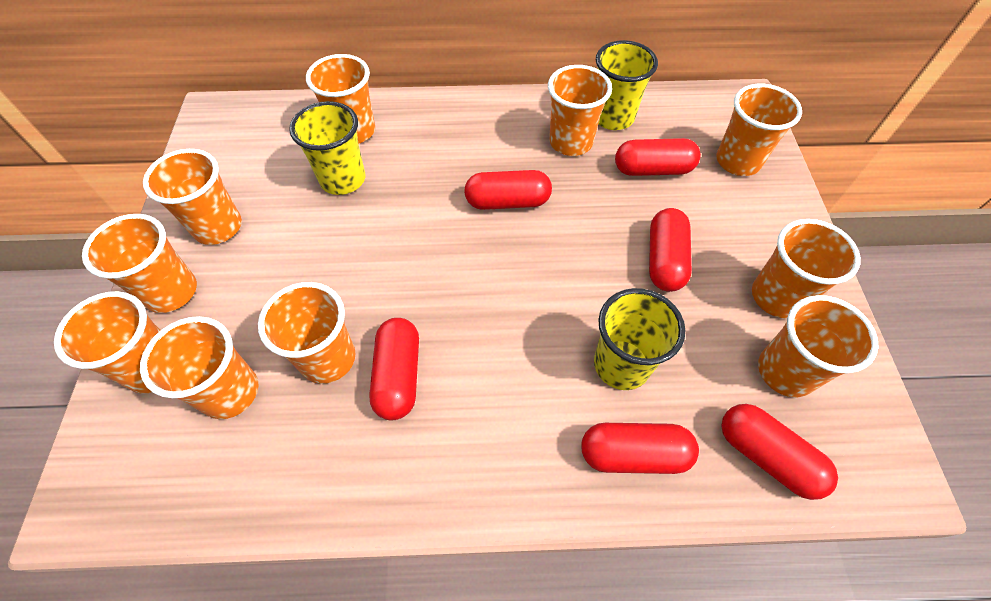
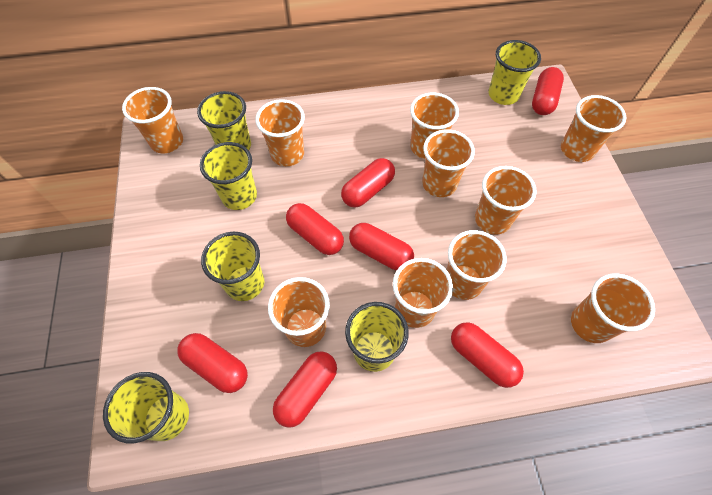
red capsule: 6 -> 7
yellow cup: 3 -> 6

